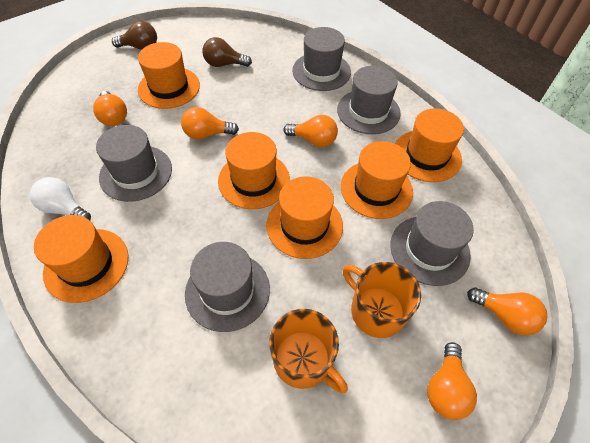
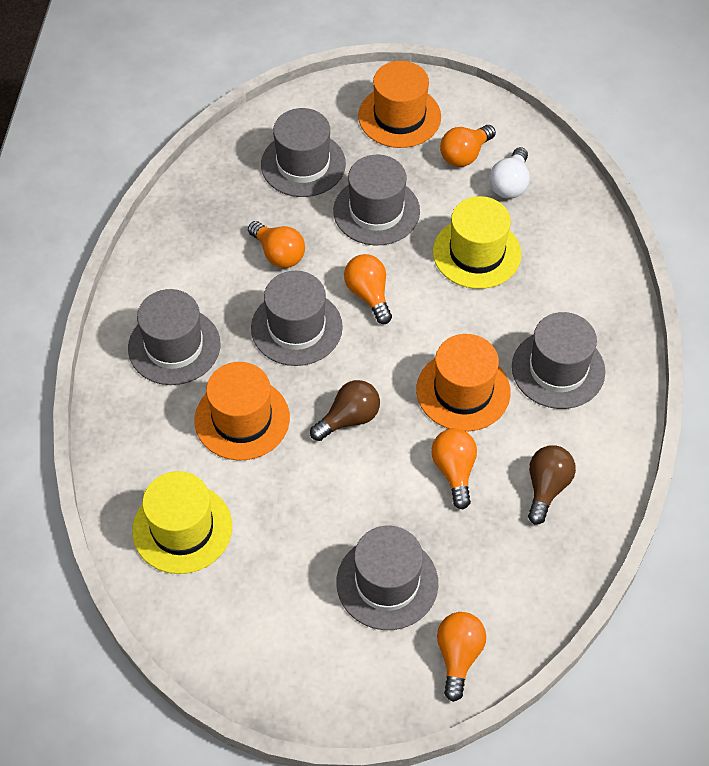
grey hat: 5 -> 6
orange hat: 6 -> 3
orange mug: 2 -> 0
yellow hat: 0 -> 2

